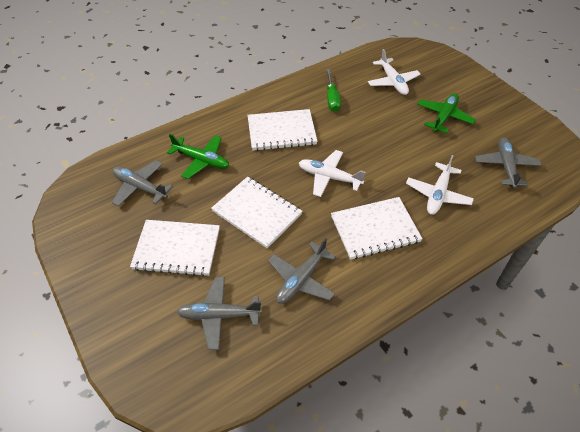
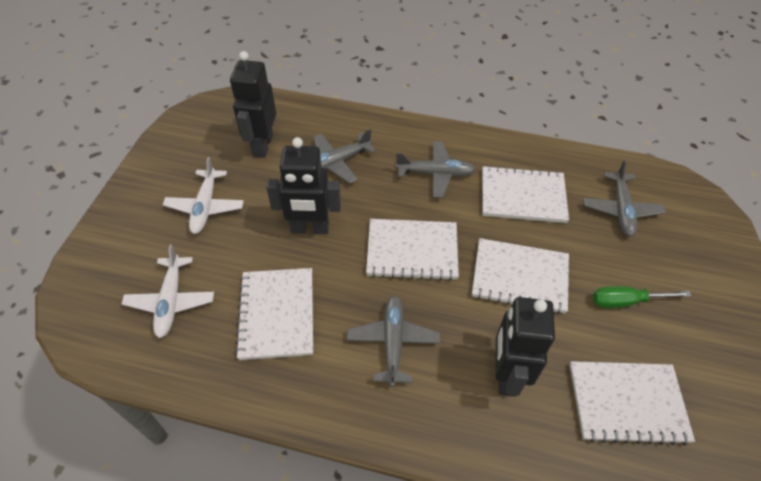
black robot: 0 -> 3
green plane: 2 -> 0
white notebook: 4 -> 5
white plane: 3 -> 2

